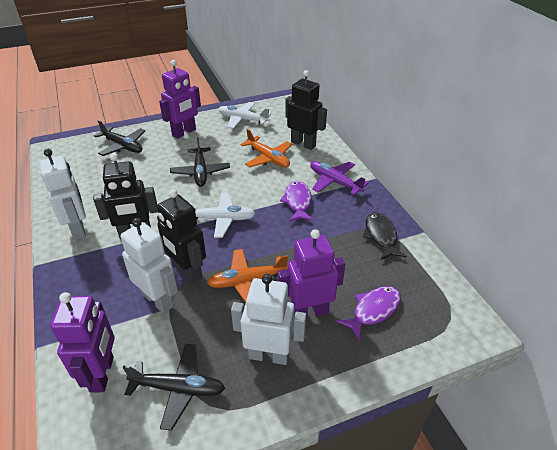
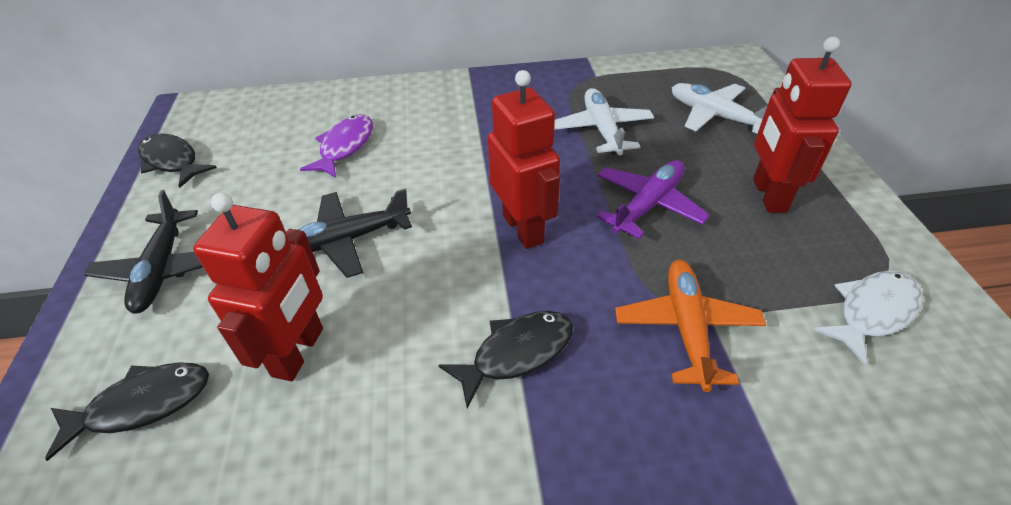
black fish: 1 -> 3
black plane: 3 -> 2
black robot: 3 -> 0
orange plane: 2 -> 1
purple fish: 2 -> 1
purple robot: 3 -> 0
red robot: 0 -> 3
white fish: 0 -> 1
white robot: 3 -> 0

